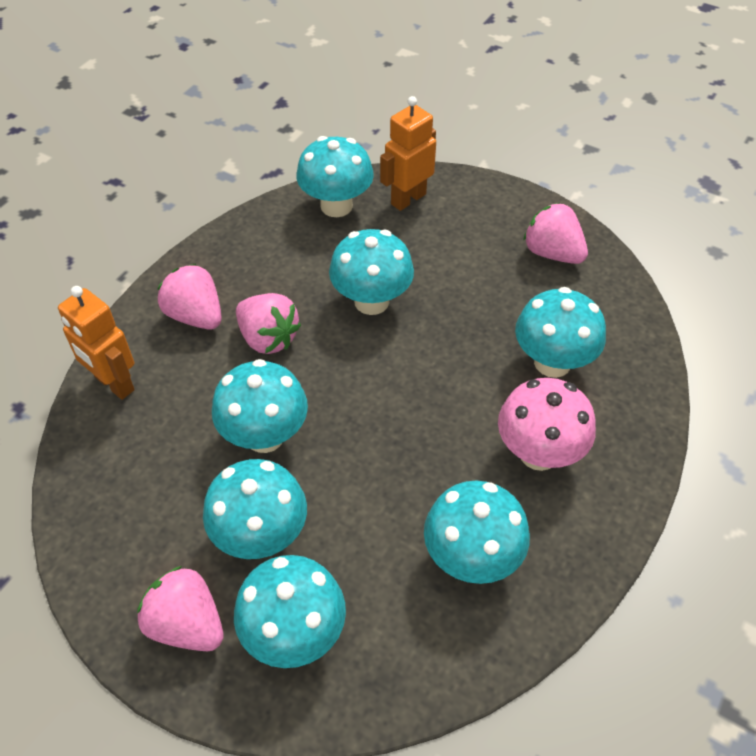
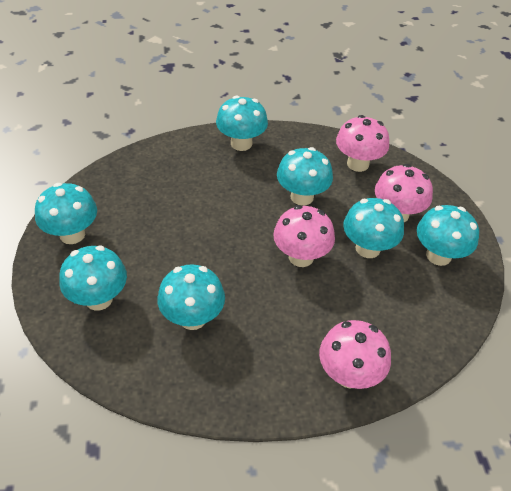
orange robot: 2 -> 0
pink mushroom: 1 -> 4
pink strawberry: 4 -> 0

